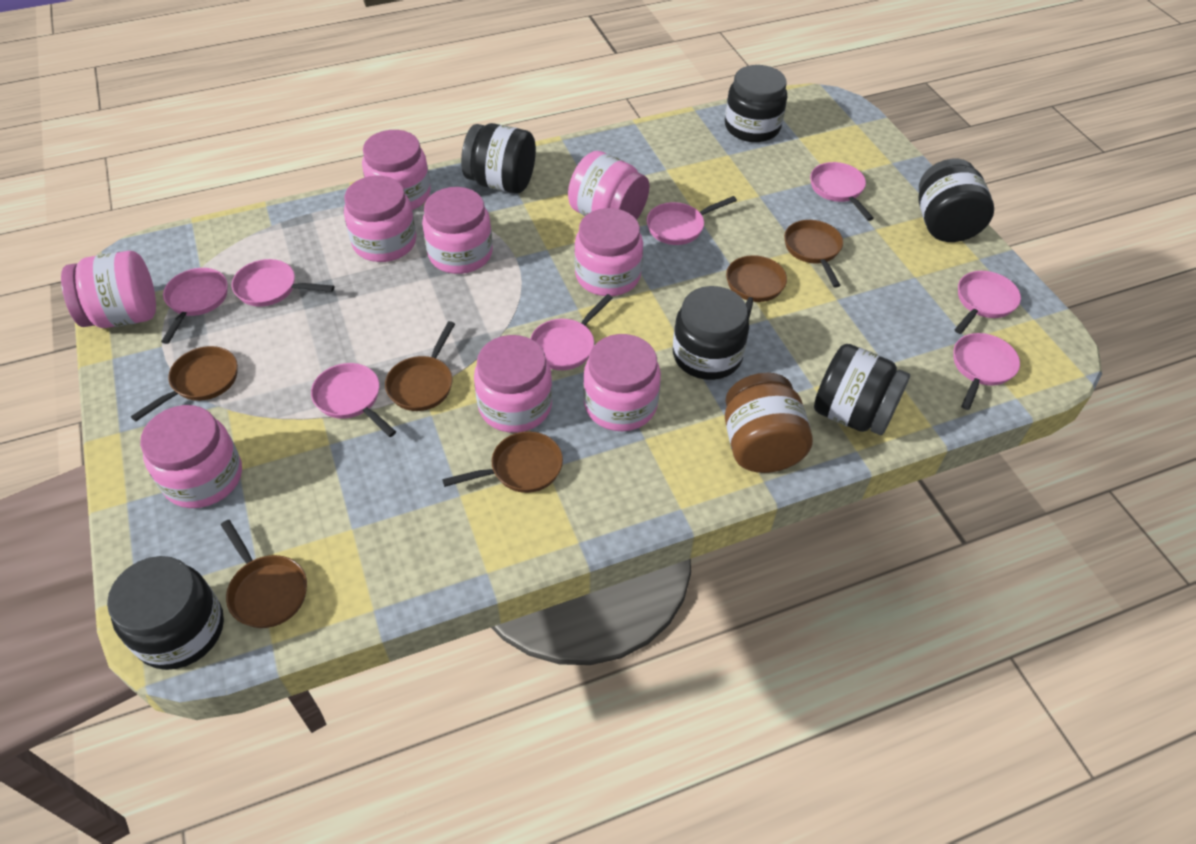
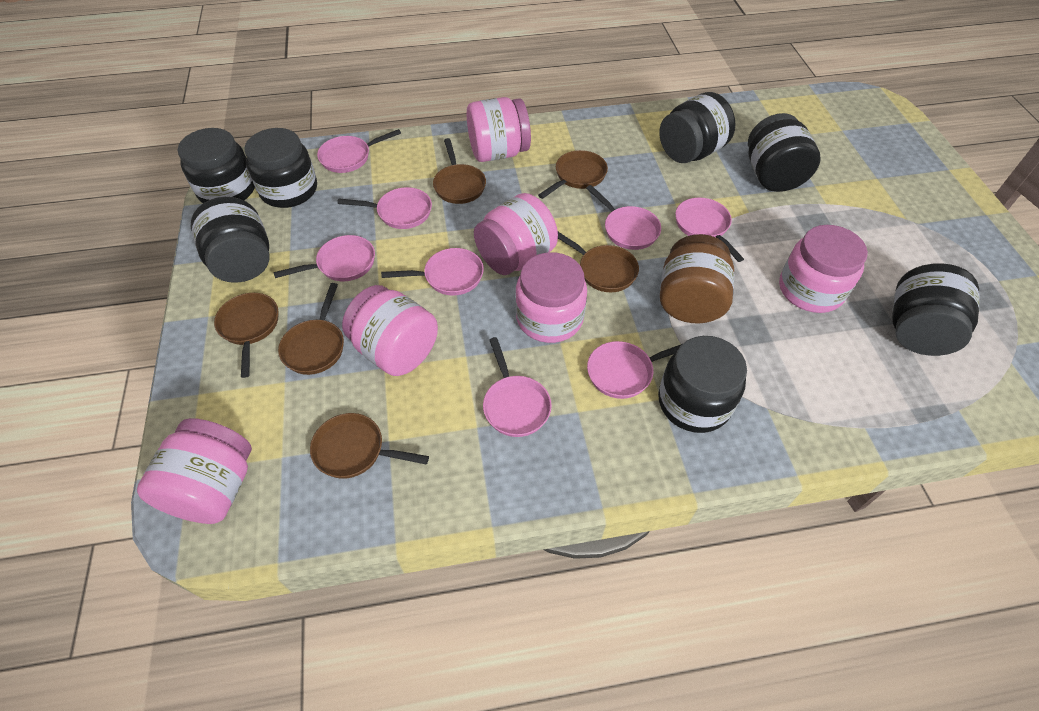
black jar: 6 -> 7
pink jar: 9 -> 6

